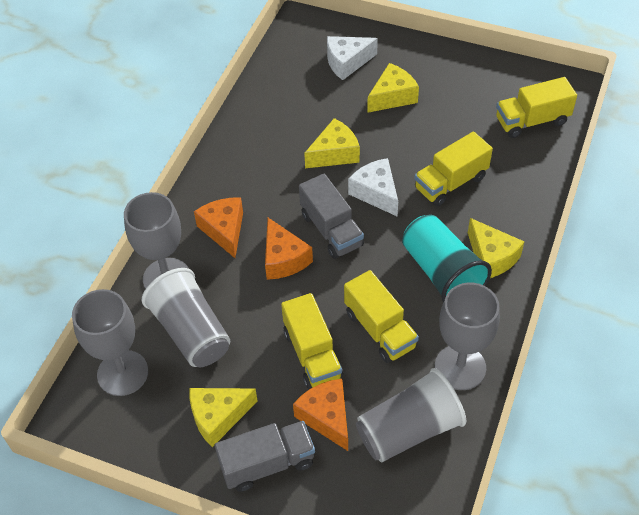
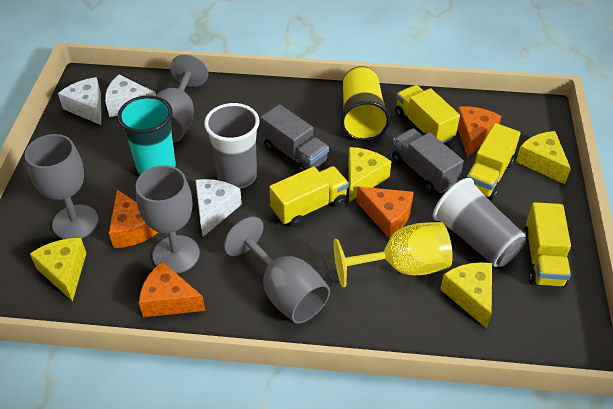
grey goblet: 3 -> 4
orange cheese: 3 -> 4
white cheese: 2 -> 3
yellow cup: 0 -> 1
yellow goblet: 0 -> 1

